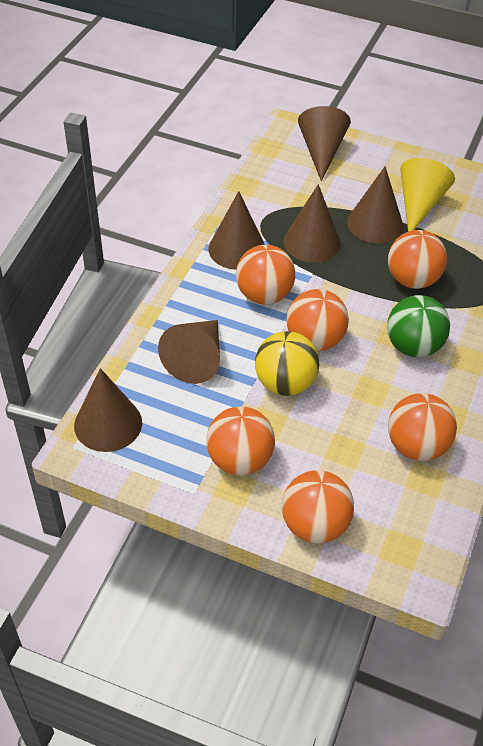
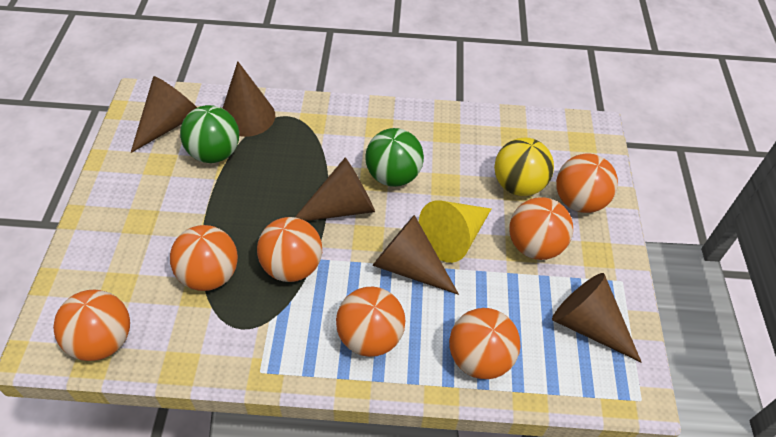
brown cone: 6 -> 5
green ball: 1 -> 2
orange ball: 6 -> 7

